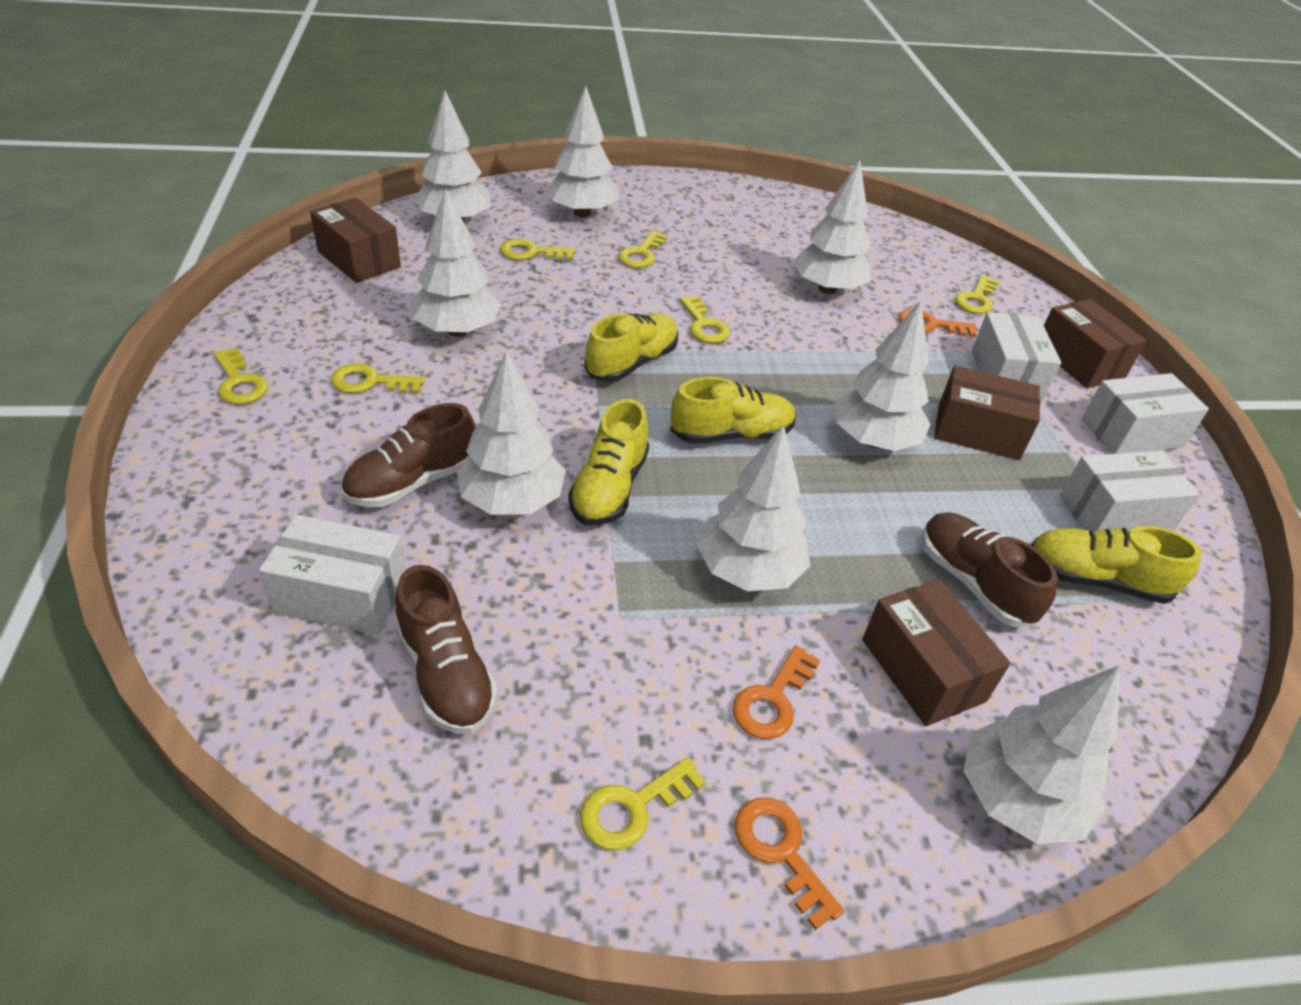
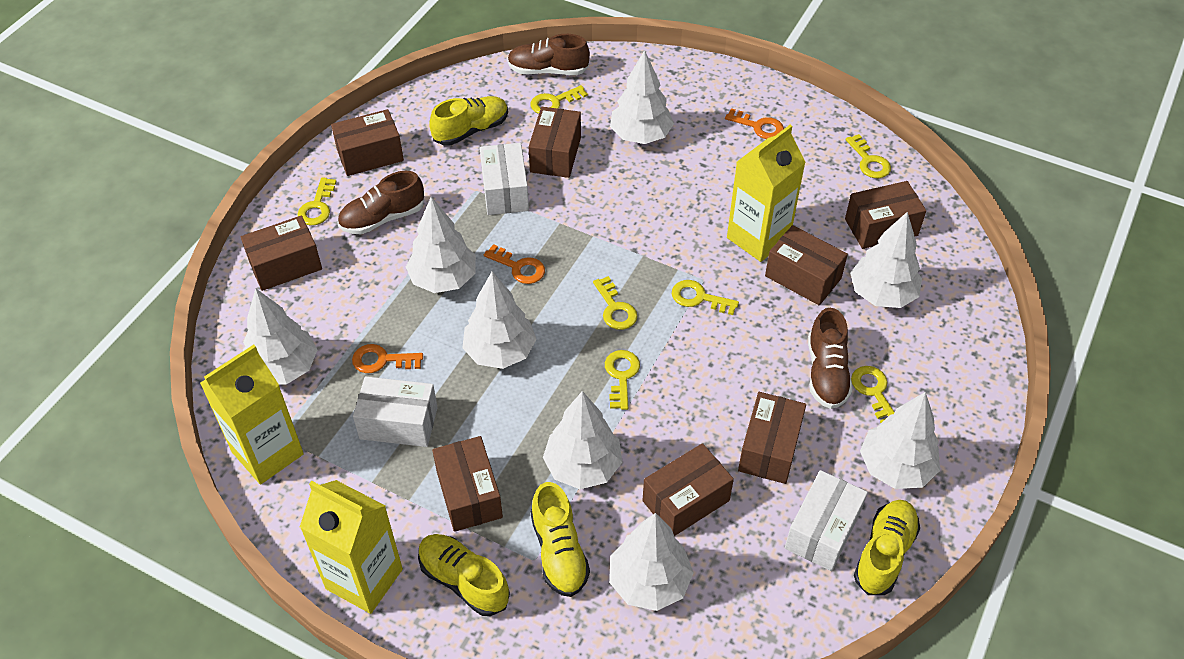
brown box: 4 -> 8
white box: 4 -> 3
yellow carton: 0 -> 3

